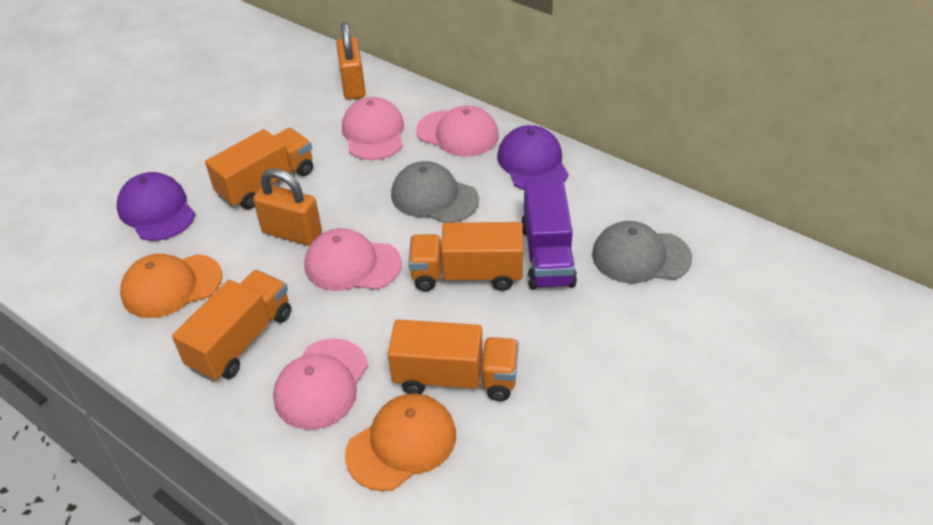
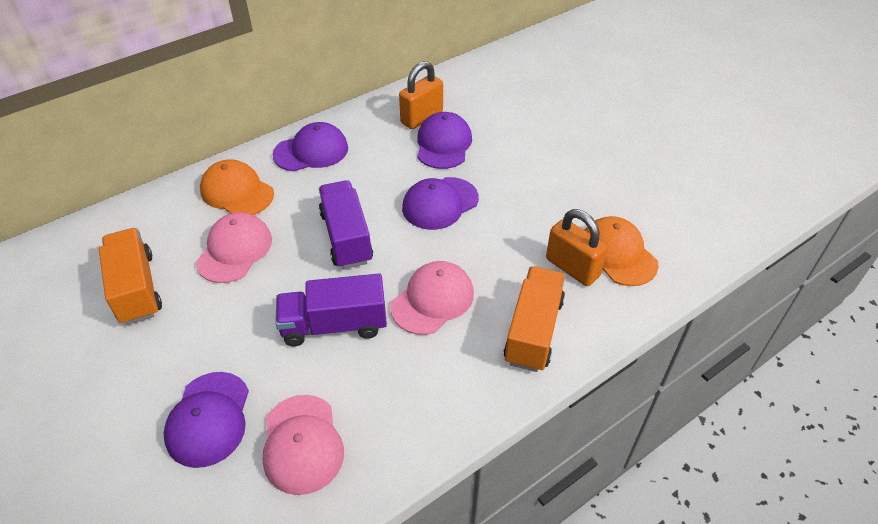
grey cap: 2 -> 0
orange truck: 4 -> 2
pink cap: 4 -> 3
purple cap: 2 -> 4
purple truck: 1 -> 2

